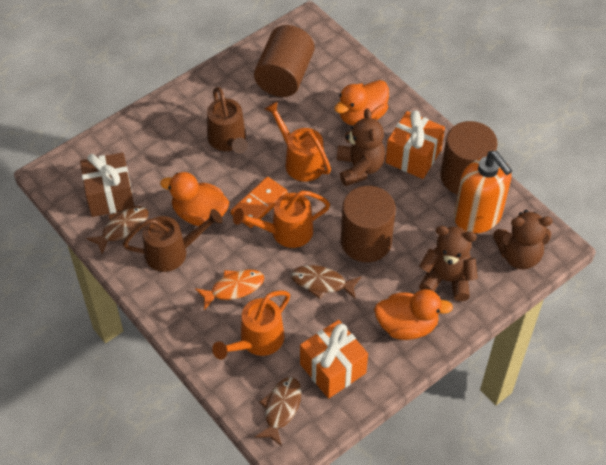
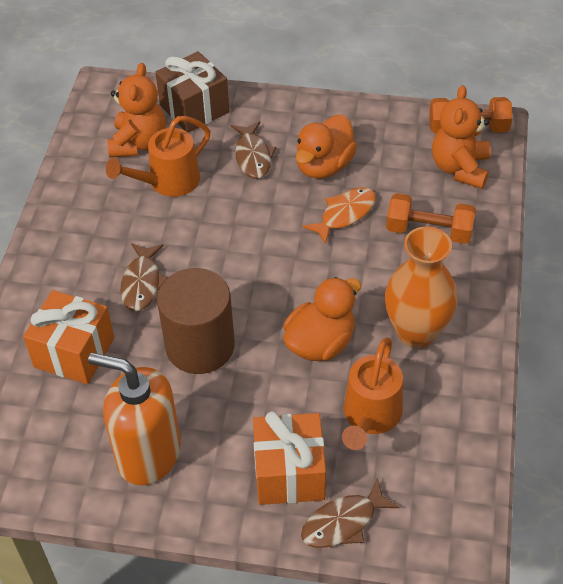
brown cylinder: 3 -> 1
brown teddy bear: 3 -> 0
brown watering can: 2 -> 0
orange domino: 1 -> 0
orange duck: 3 -> 2
orange dumbbell: 0 -> 2
orange teddy bear: 0 -> 2
orange vase: 0 -> 1
orange watering can: 3 -> 2

